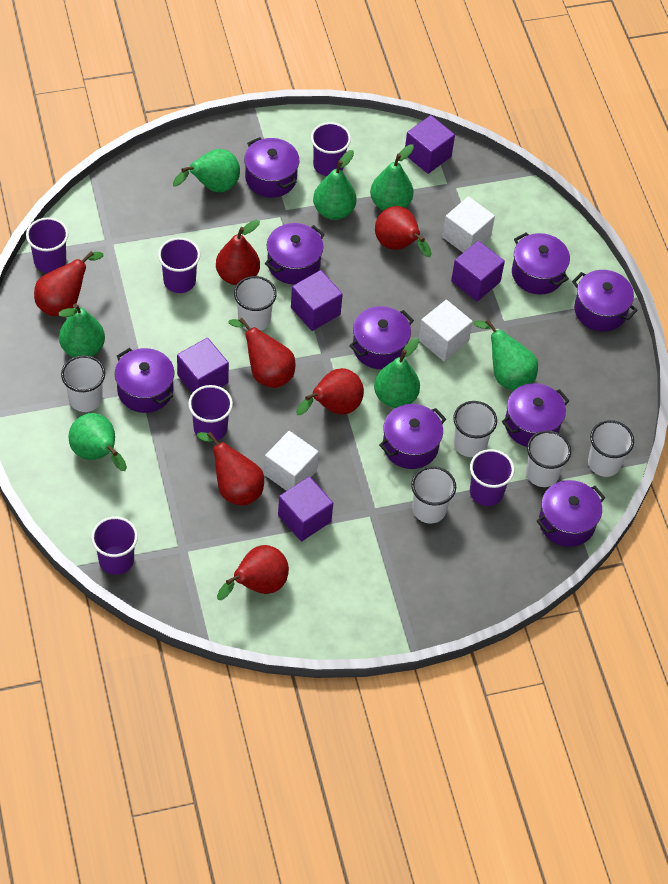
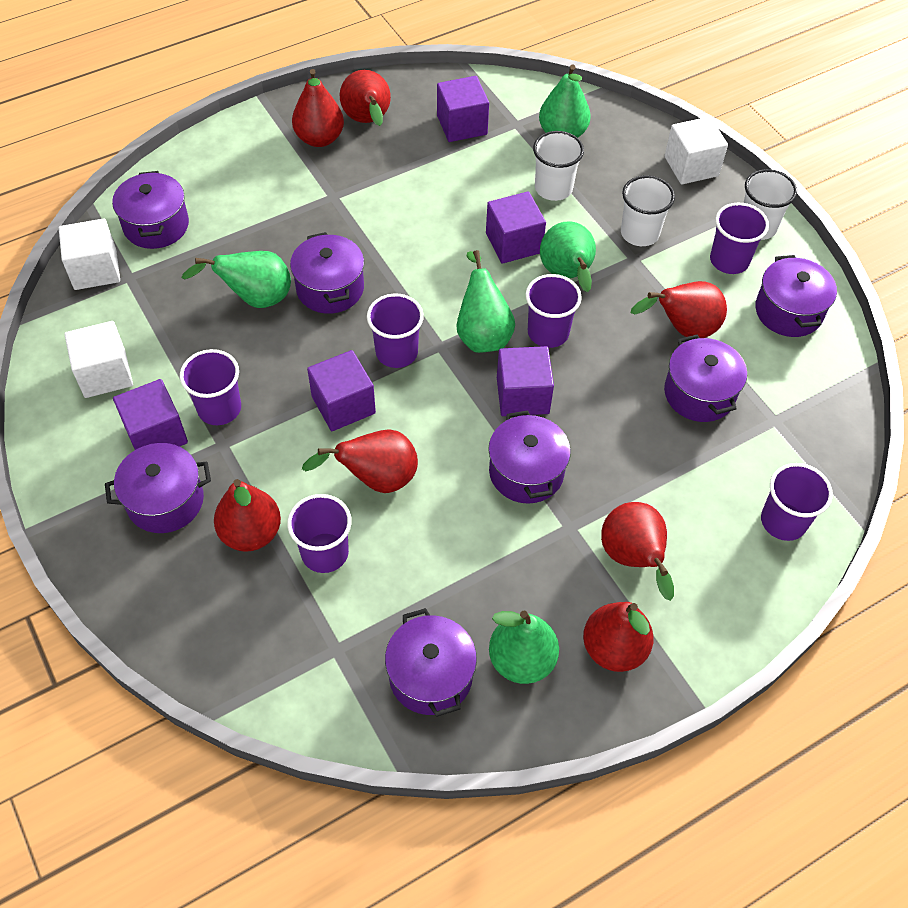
green pear: 7 -> 5
purple pot: 9 -> 7
white cup: 6 -> 3

